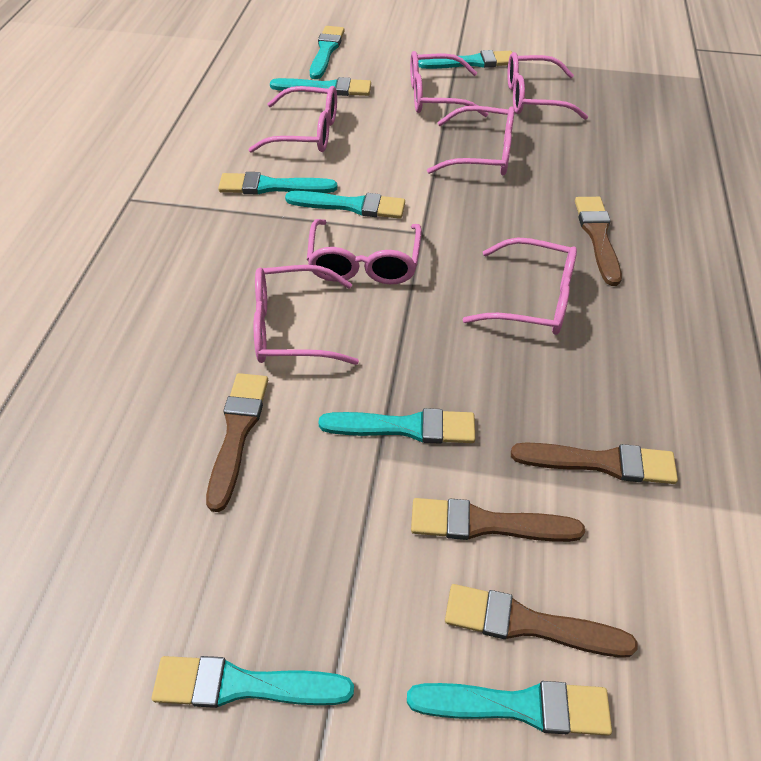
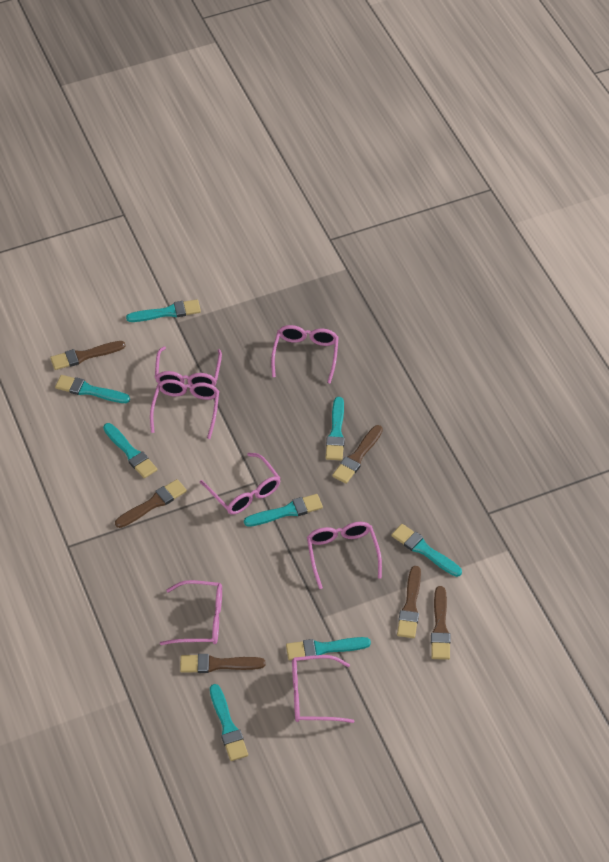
brown brush: 5 -> 6

